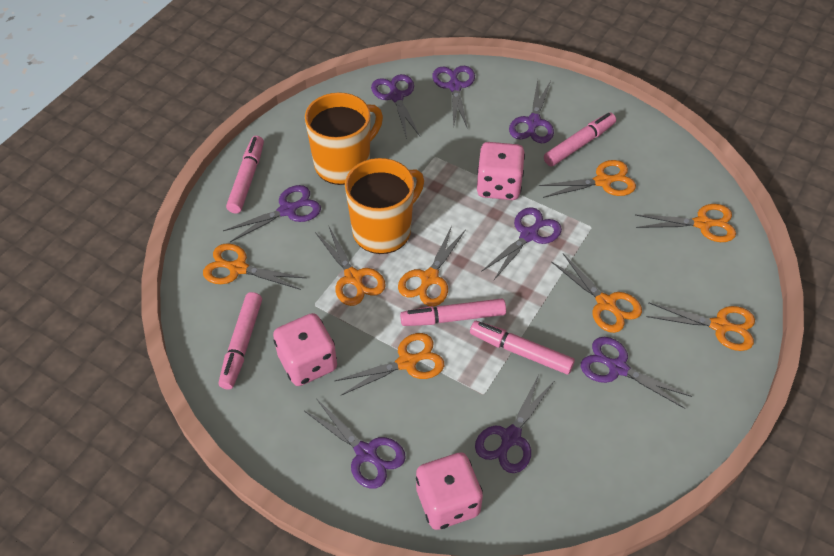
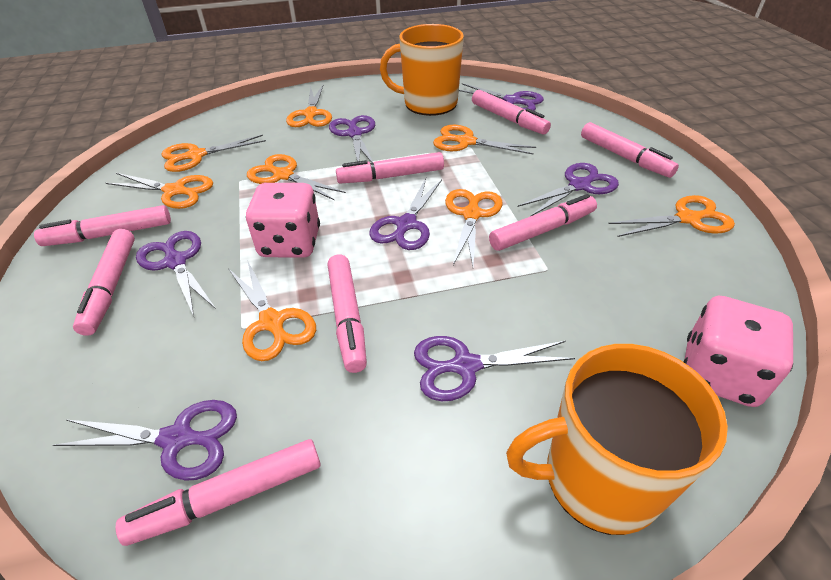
pink dice: 3 -> 2
pink marker: 5 -> 8
purple scissors: 8 -> 7

